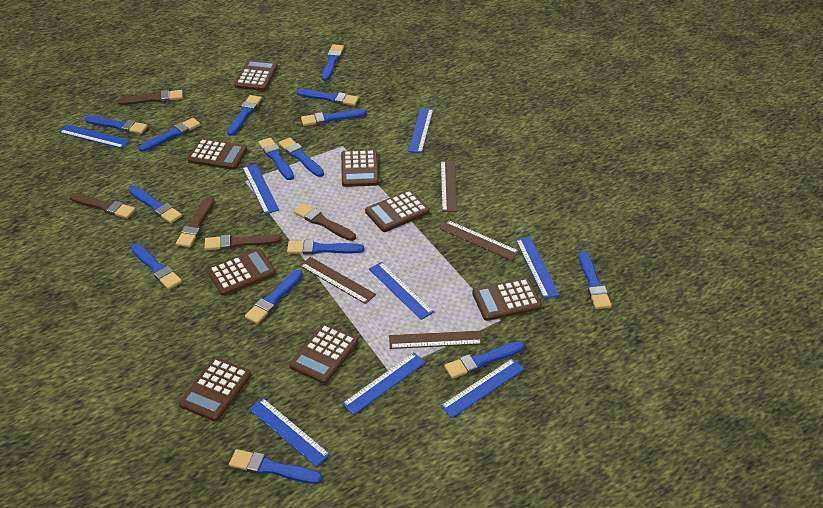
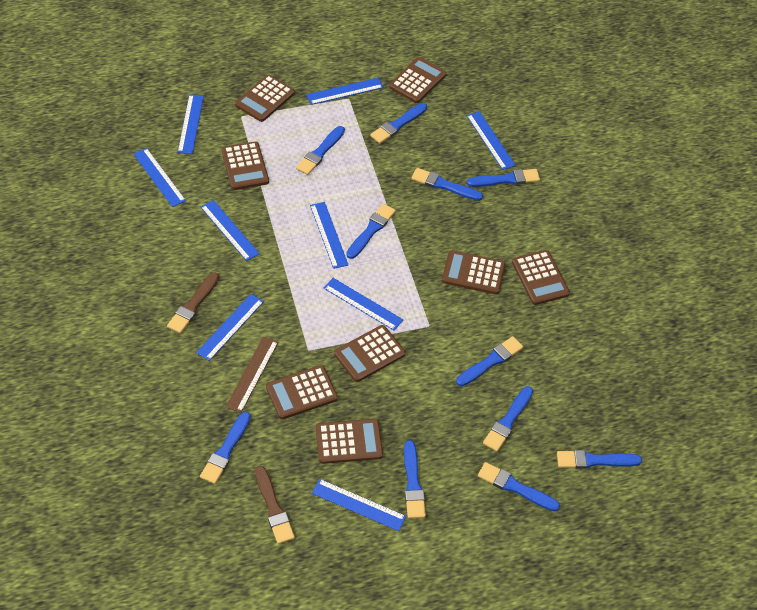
blue brush: 15 -> 11
blue ruler: 8 -> 9
brown brush: 5 -> 2
brown ruler: 4 -> 1

